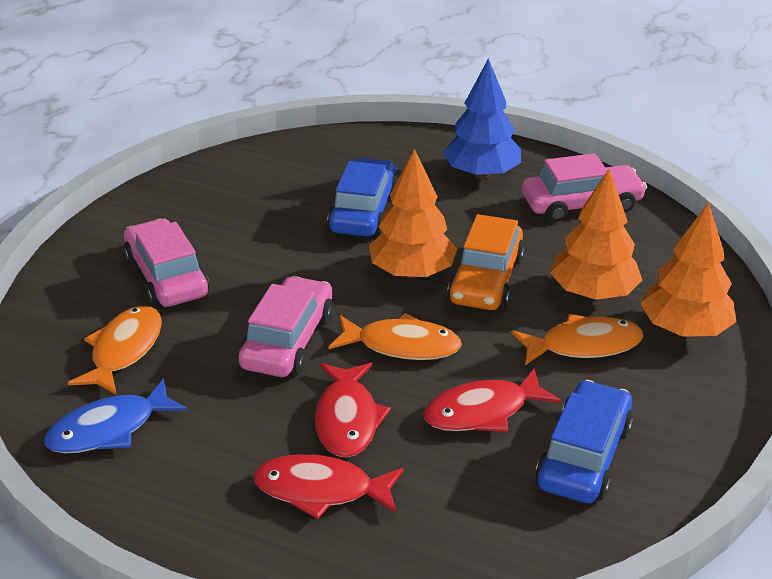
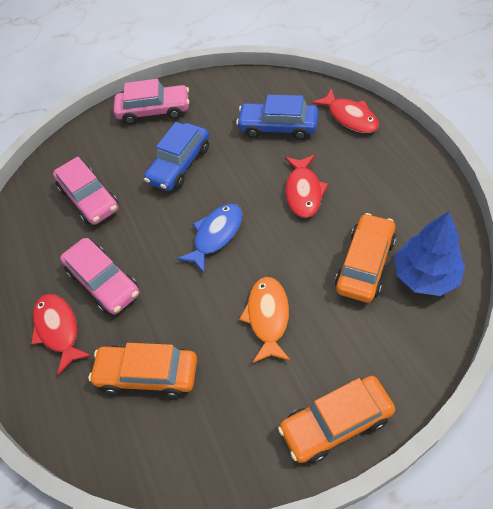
orange car: 1 -> 3
orange fish: 3 -> 1
orange tree: 3 -> 0

